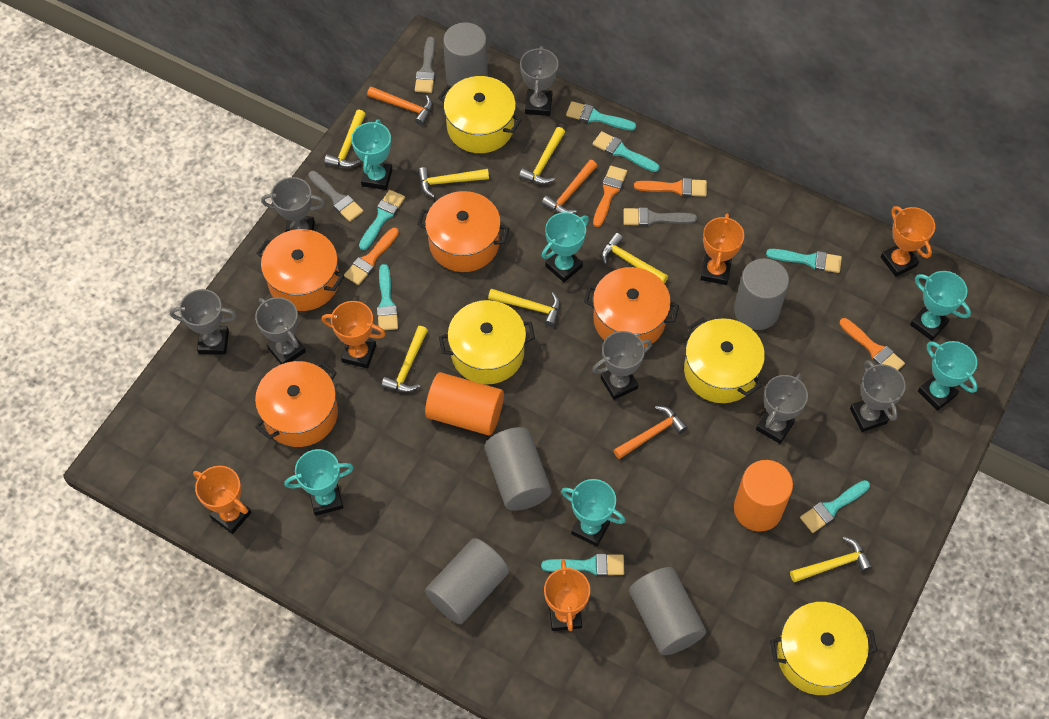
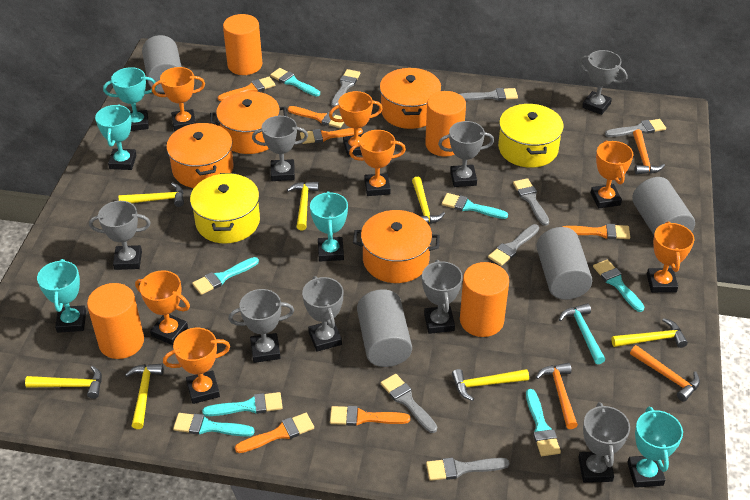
grey brush: 3 -> 7
grey cylinder: 5 -> 4
grey trophy: 7 -> 8
orange brush: 4 -> 6
orange cylinder: 2 -> 4
orange trophy: 5 -> 7
turquoise hammer: 0 -> 1
turquoise trophy: 6 -> 5
yellow pot: 4 -> 2

